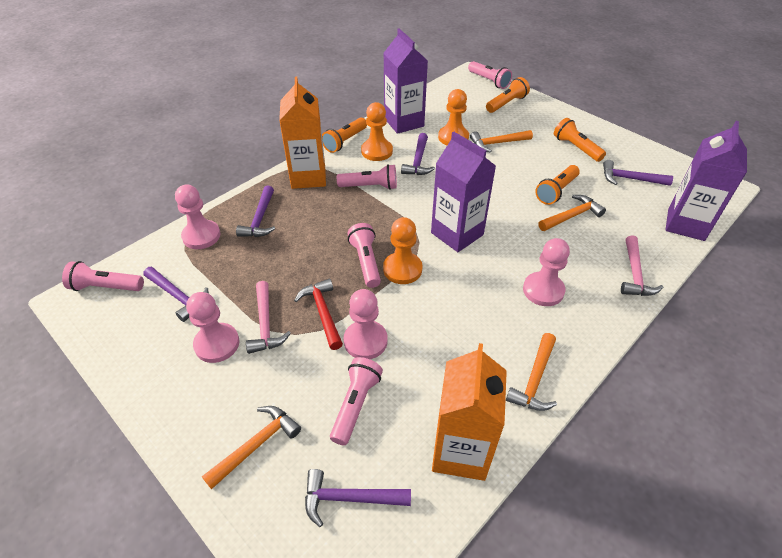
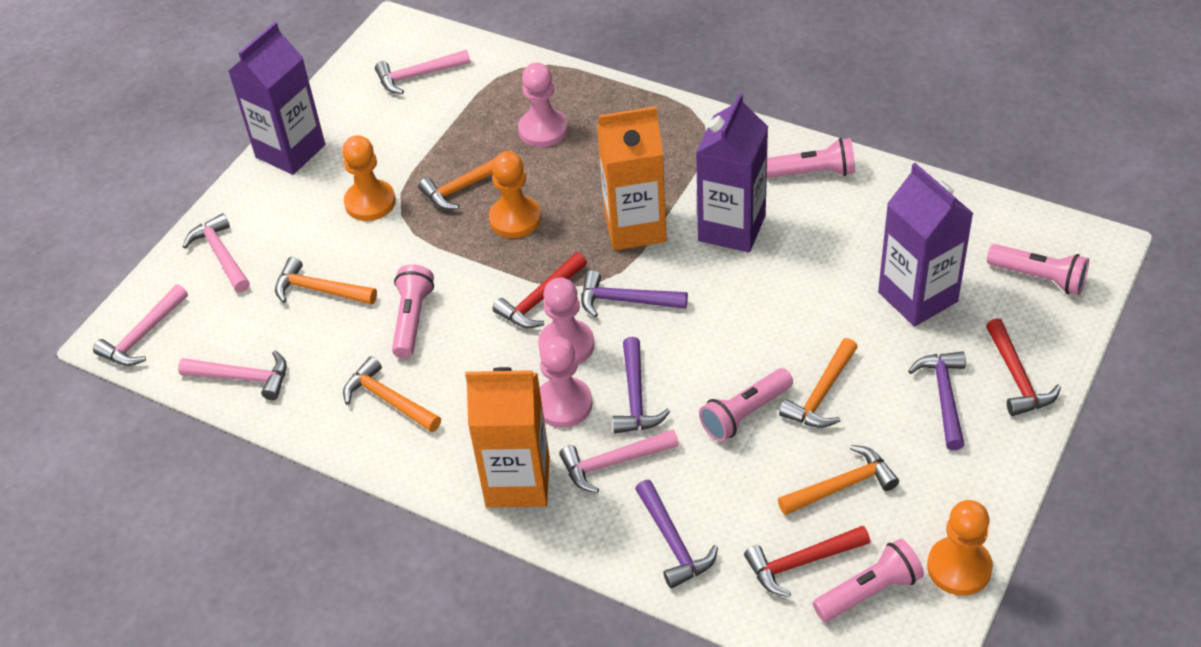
orange flashlight: 4 -> 0
orange hammer: 4 -> 5
pink hammer: 2 -> 5
pink pawn: 4 -> 3
purple hammer: 5 -> 4
red hammer: 1 -> 3

